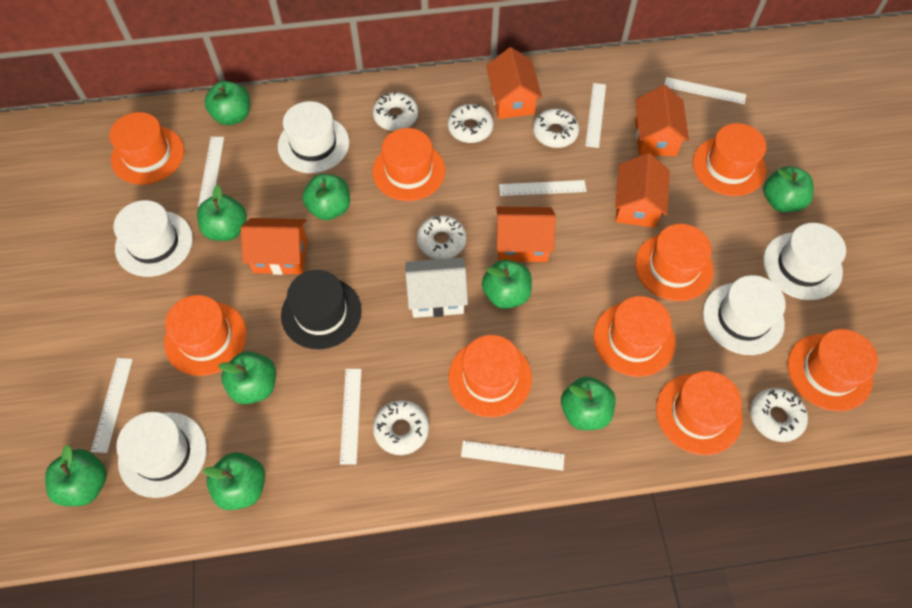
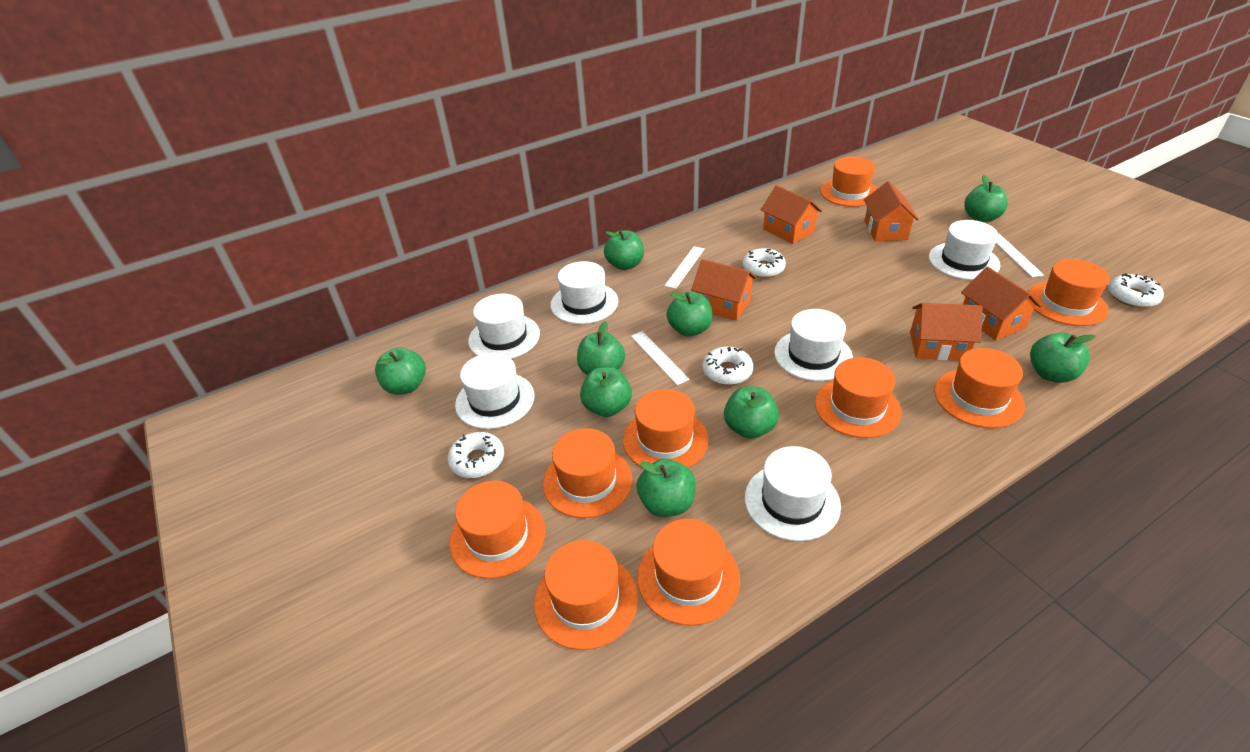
black hat: 1 -> 0
white donut: 6 -> 4
white hat: 5 -> 6
white house: 1 -> 0
white ruler: 7 -> 3

